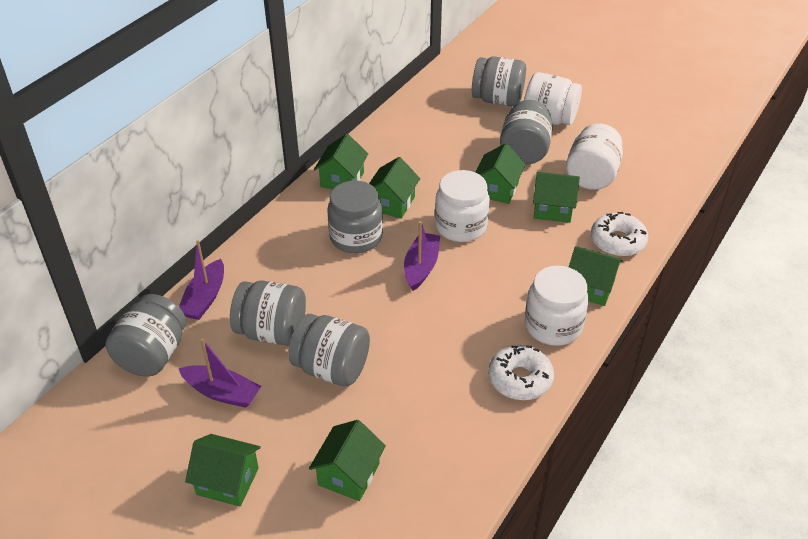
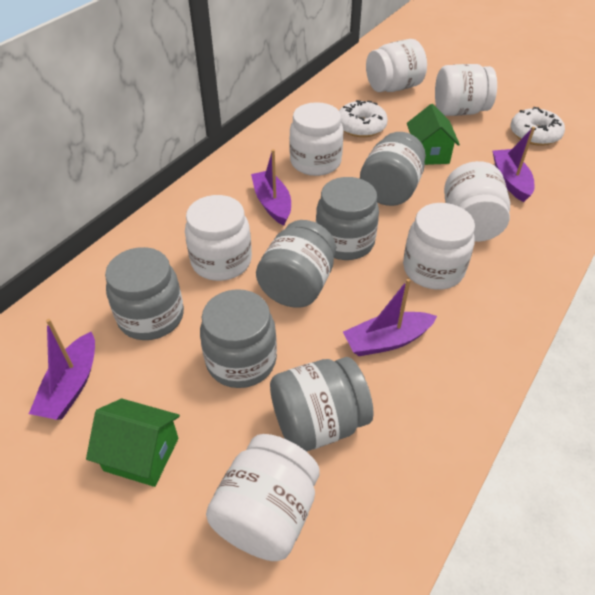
green house: 7 -> 2
purple boat: 3 -> 4
white jar: 4 -> 7

